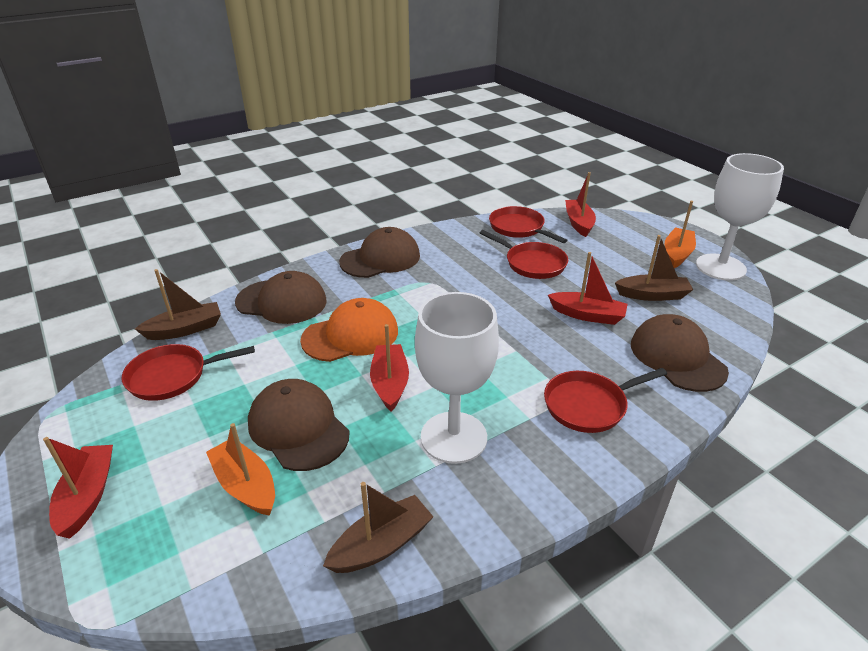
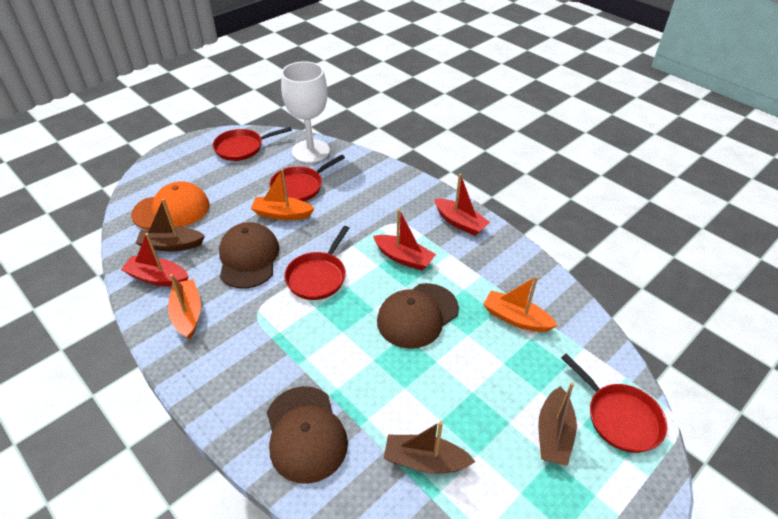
brown cap: 4 -> 3
orange boat: 2 -> 3
red boat: 4 -> 3
white goblet: 2 -> 1

